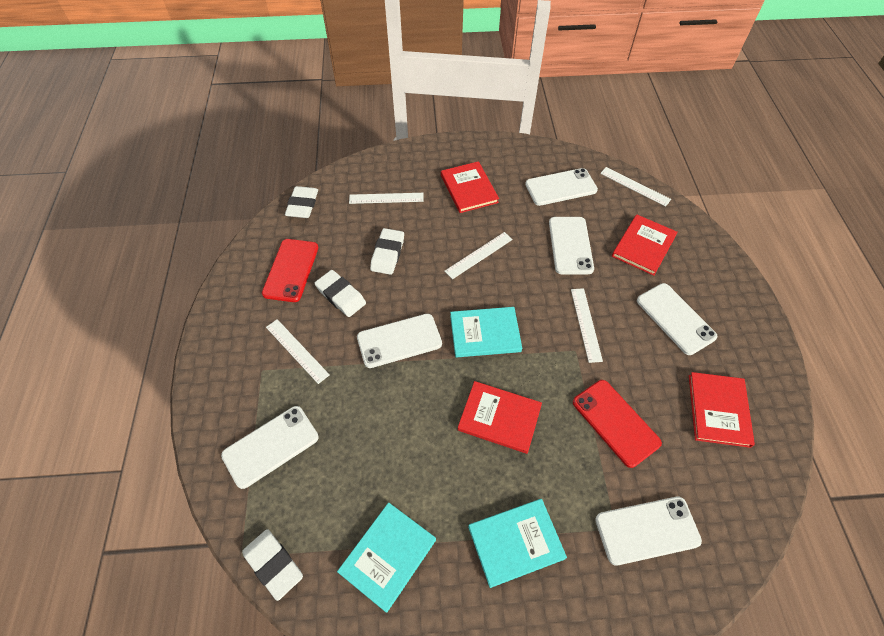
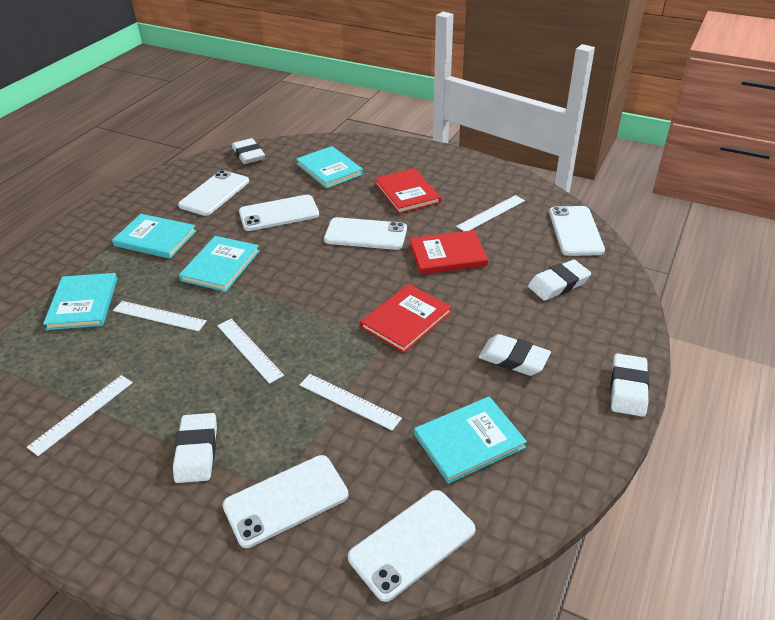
red book: 4 -> 3
red phone: 2 -> 0
turquoise book: 3 -> 5
white eraser: 4 -> 5

